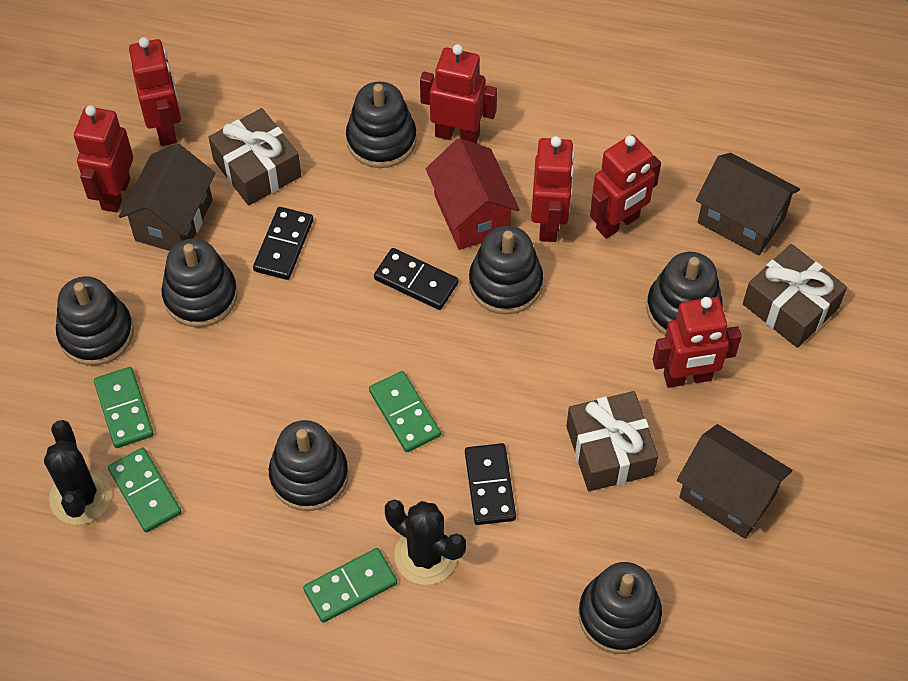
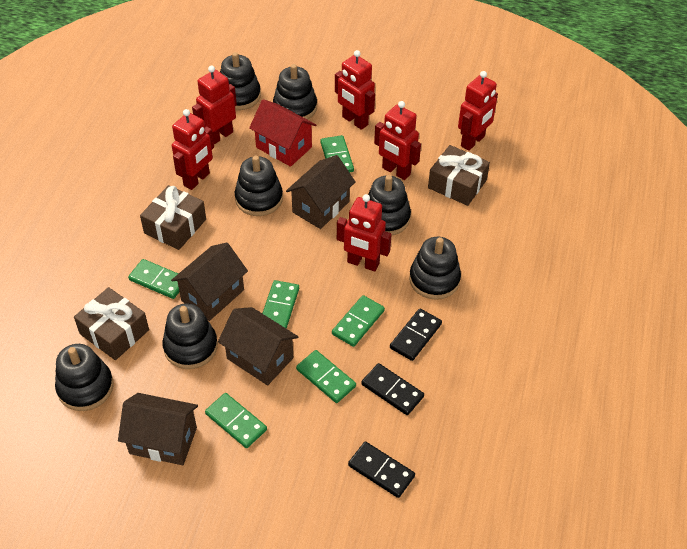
black cactus: 2 -> 0
brown house: 3 -> 4
green domino: 4 -> 6

